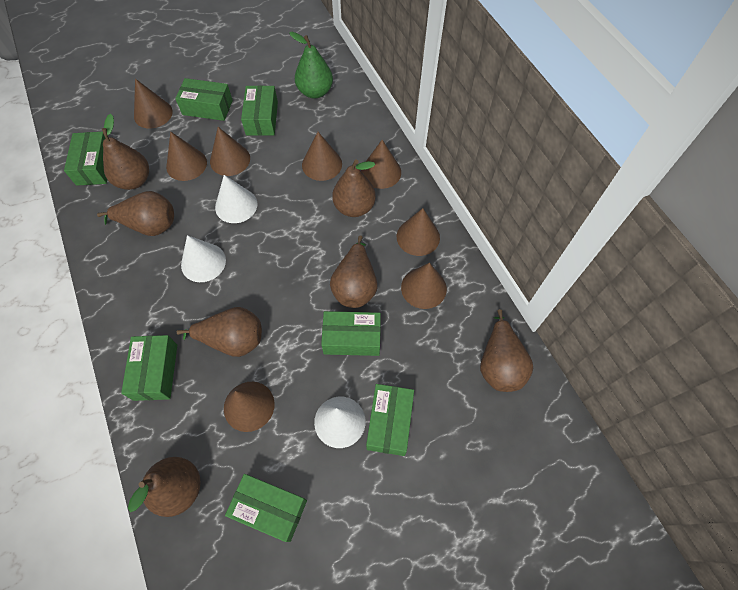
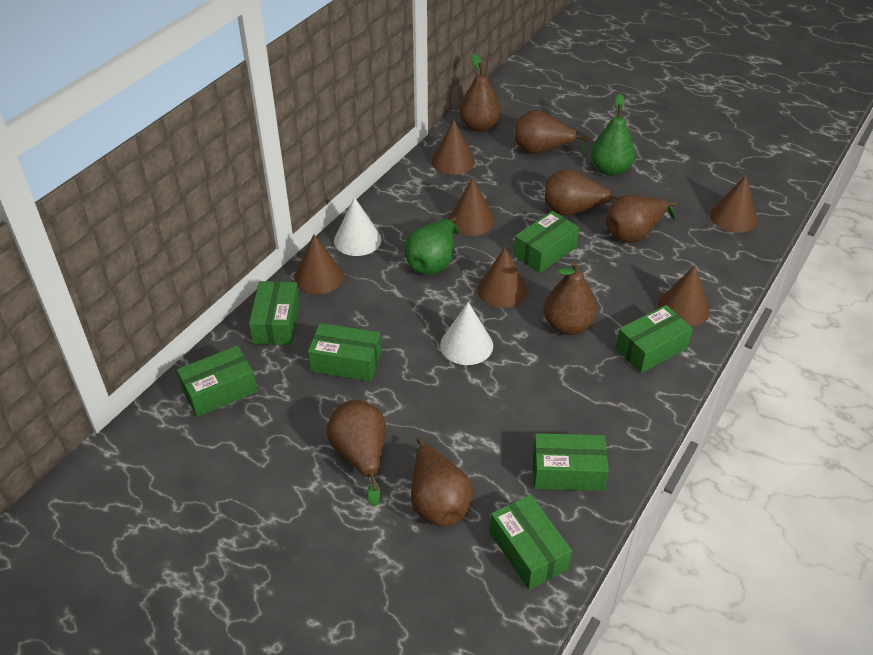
brown cone: 8 -> 6
green pear: 1 -> 2
white cone: 3 -> 2

